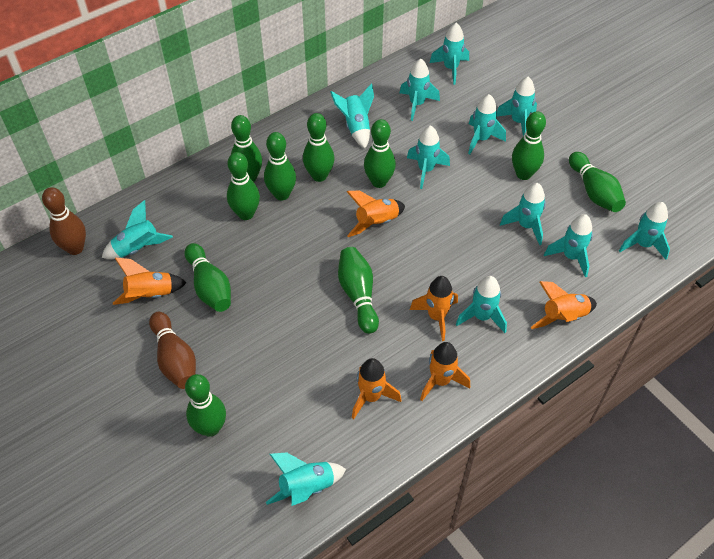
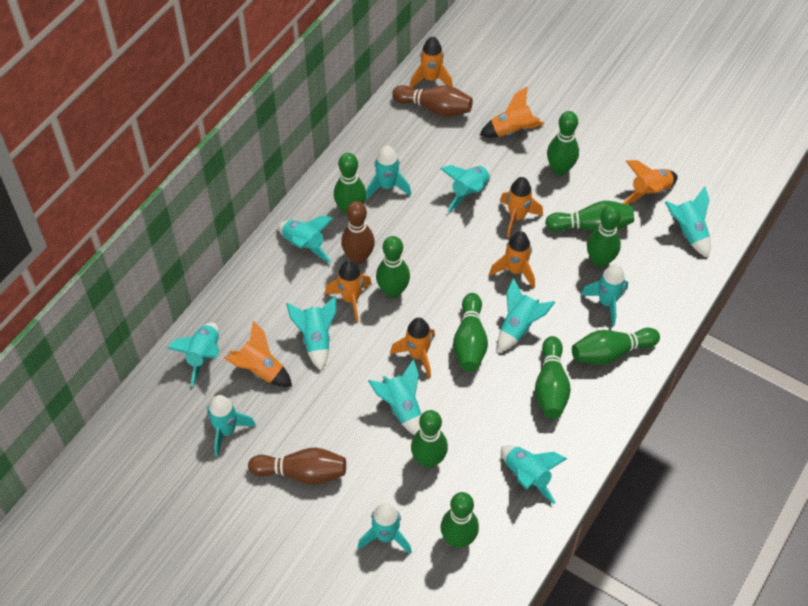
brown bowling pin: 2 -> 3
orange rocket: 6 -> 8

